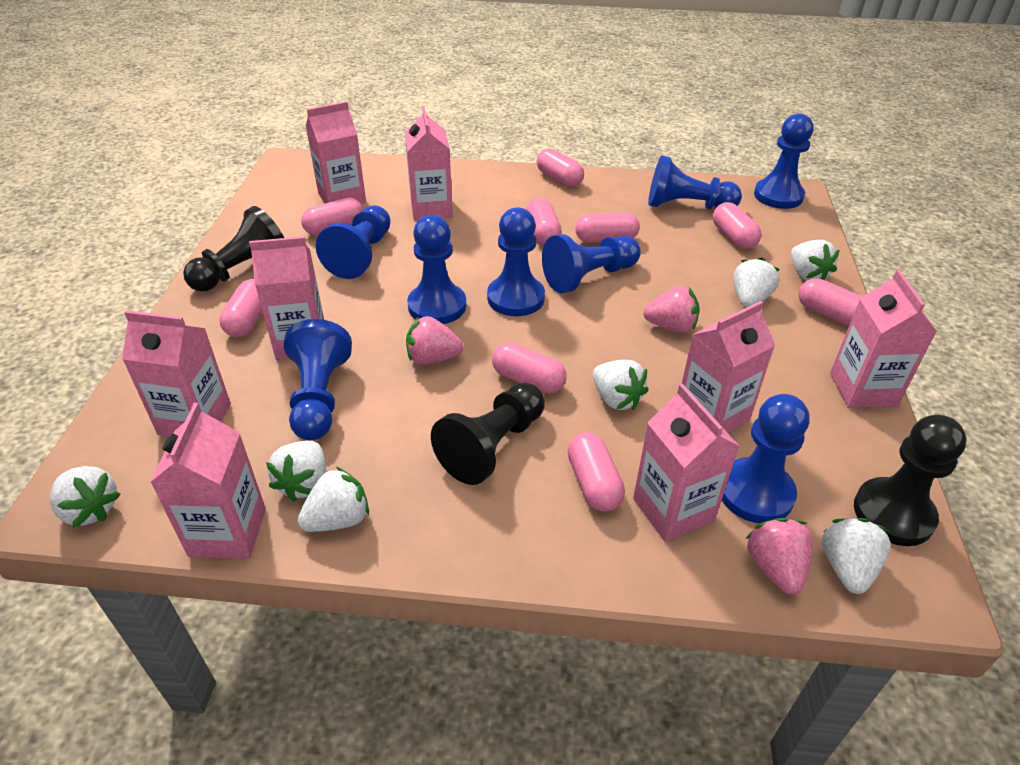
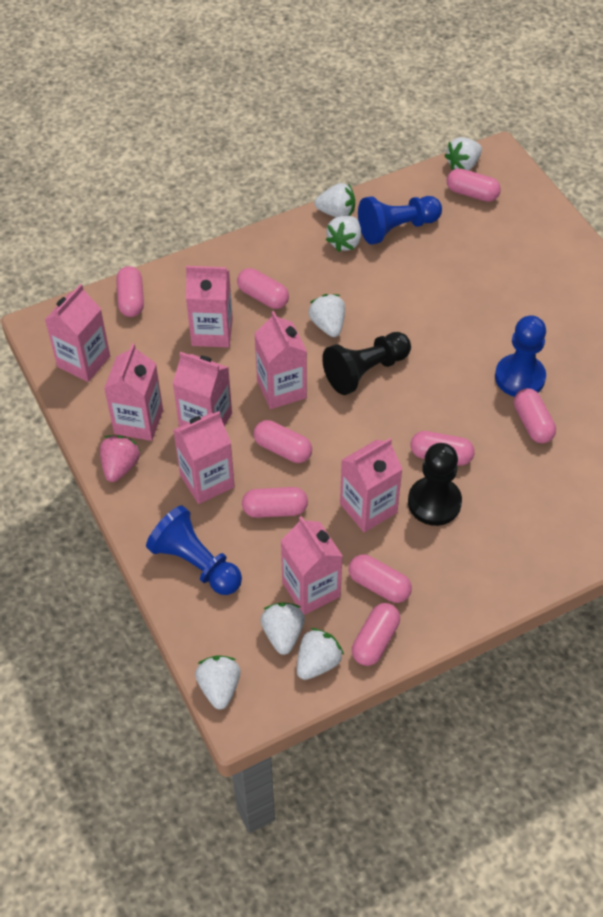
black pawn: 3 -> 2
blue pawn: 8 -> 3
pink strawberry: 3 -> 1

